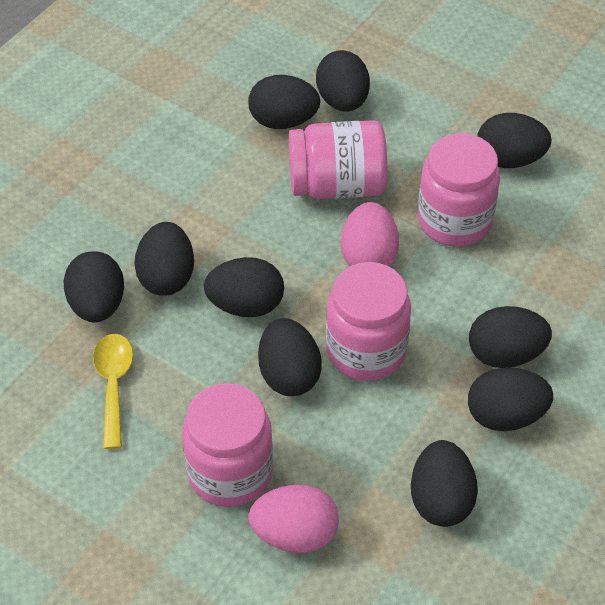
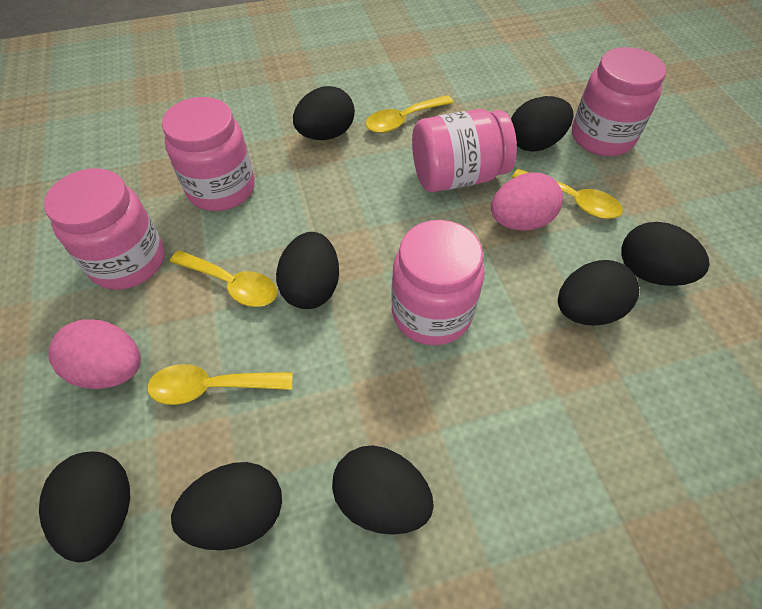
black egg: 10 -> 8
pink jar: 4 -> 5
yellow spoon: 1 -> 4

